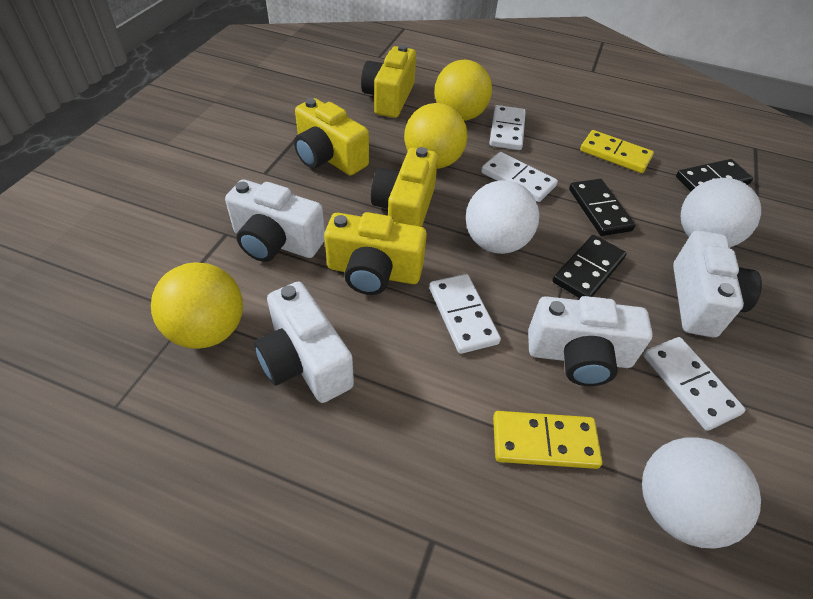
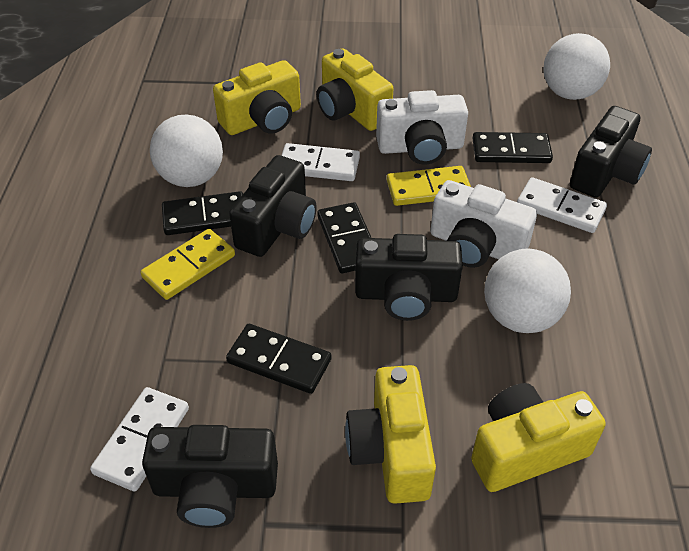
black camera: 0 -> 4
black domino: 3 -> 4
white camera: 4 -> 2
white domino: 4 -> 3
yellow ball: 3 -> 0

